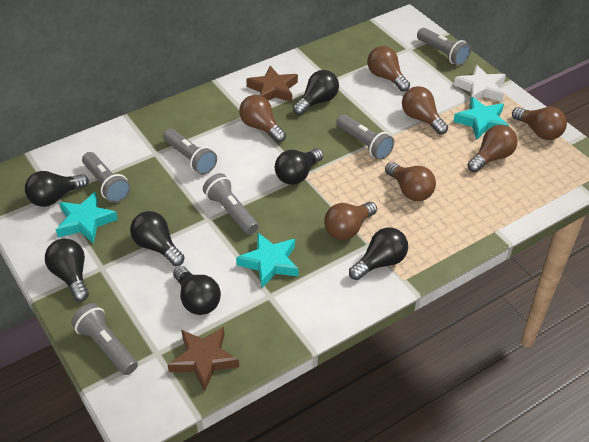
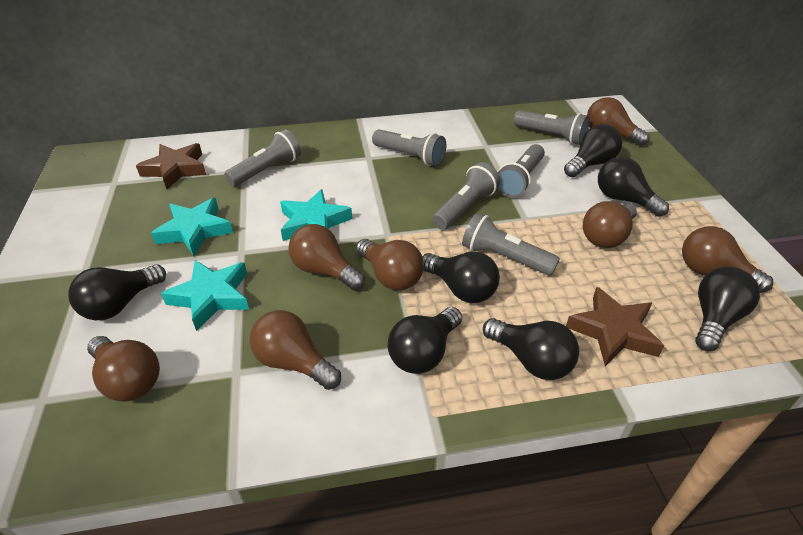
white star: 1 -> 0

